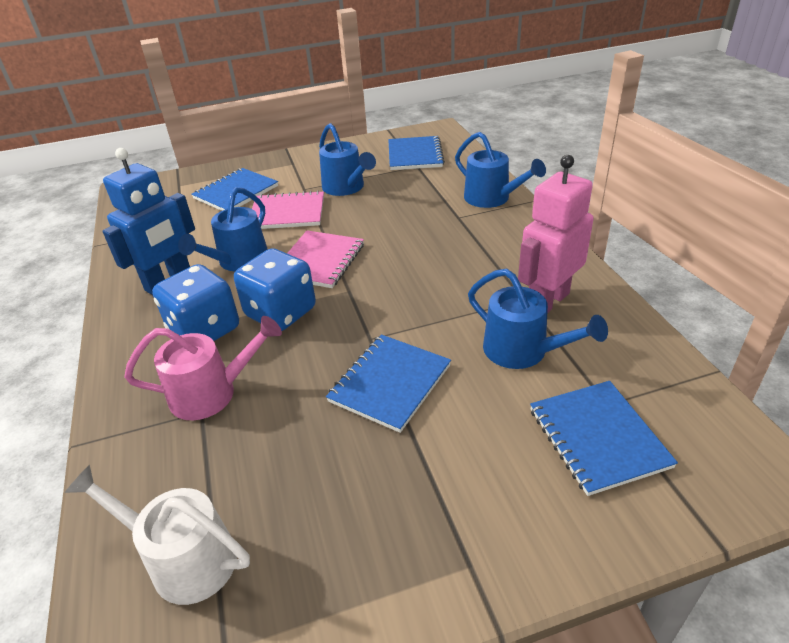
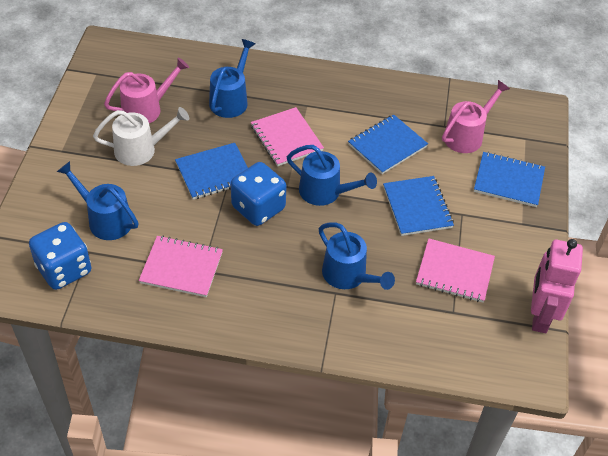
blue robot: 1 -> 0
pink notebook: 2 -> 3
pink watering can: 1 -> 2

